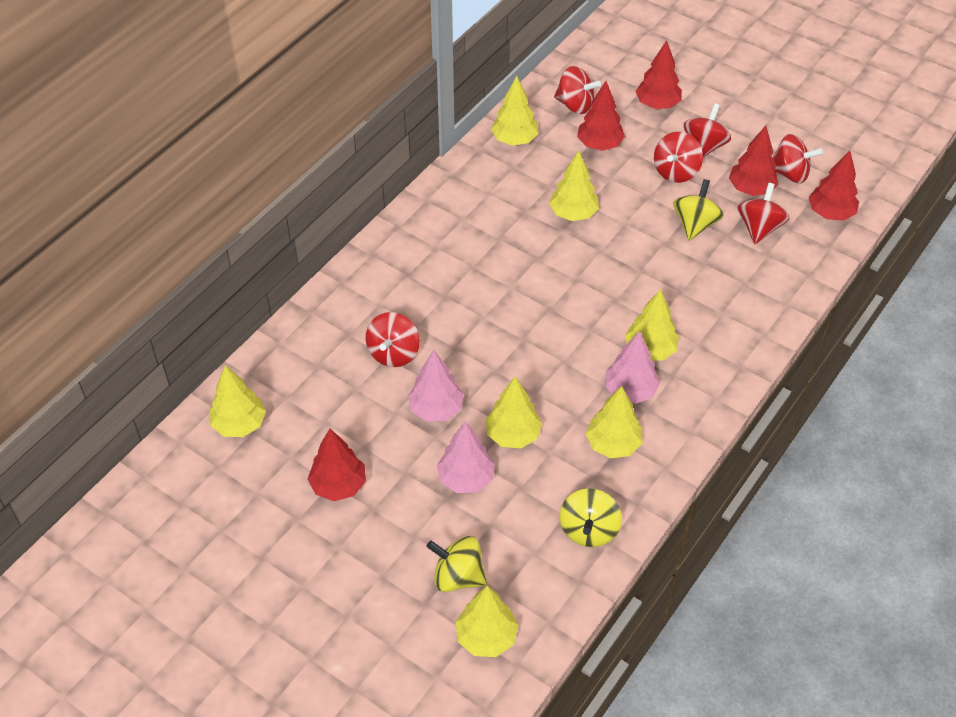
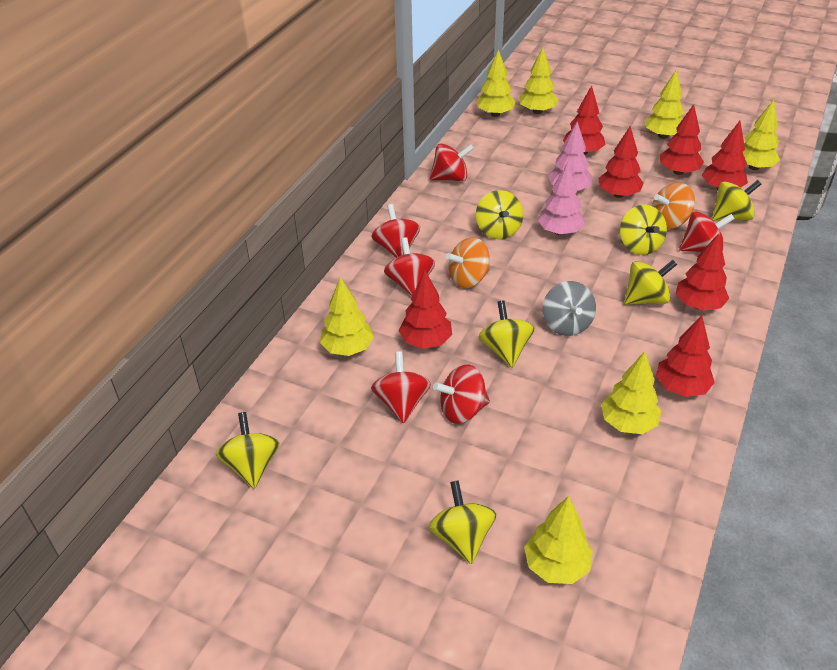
grey spinning top: 0 -> 1
orange spinning top: 0 -> 2
pink tree: 3 -> 2
red tree: 5 -> 7
yellow spinning top: 3 -> 7

